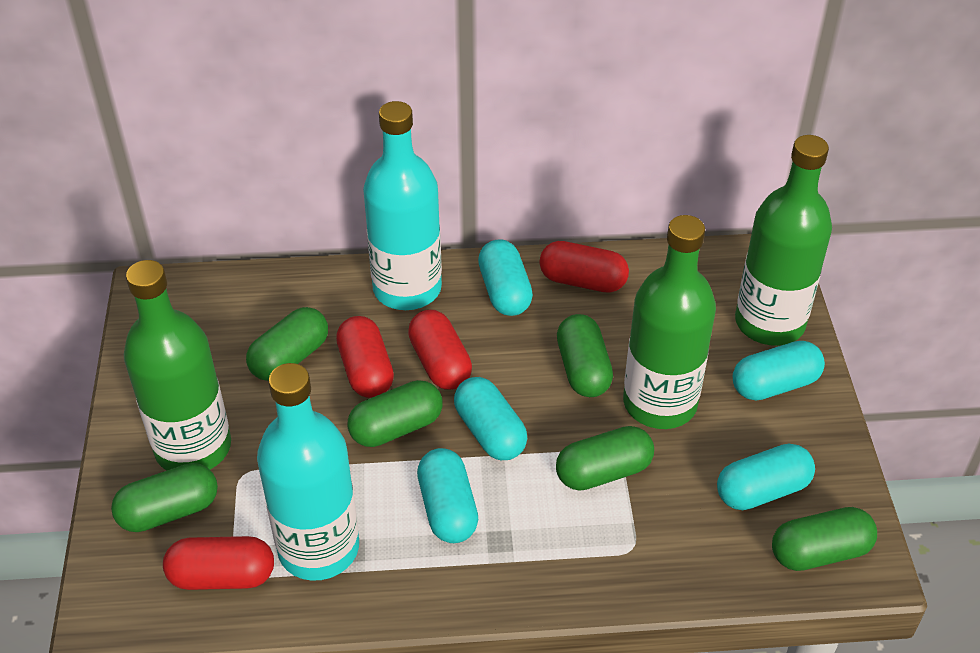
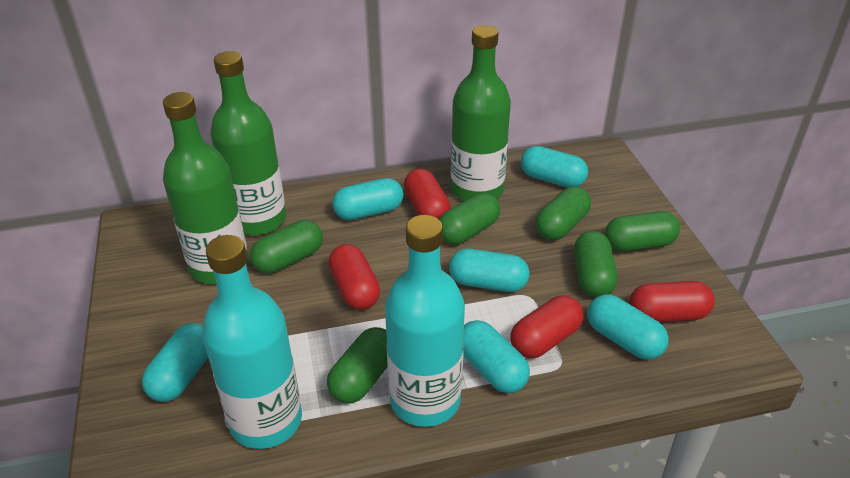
turquoise capsule: 5 -> 6

